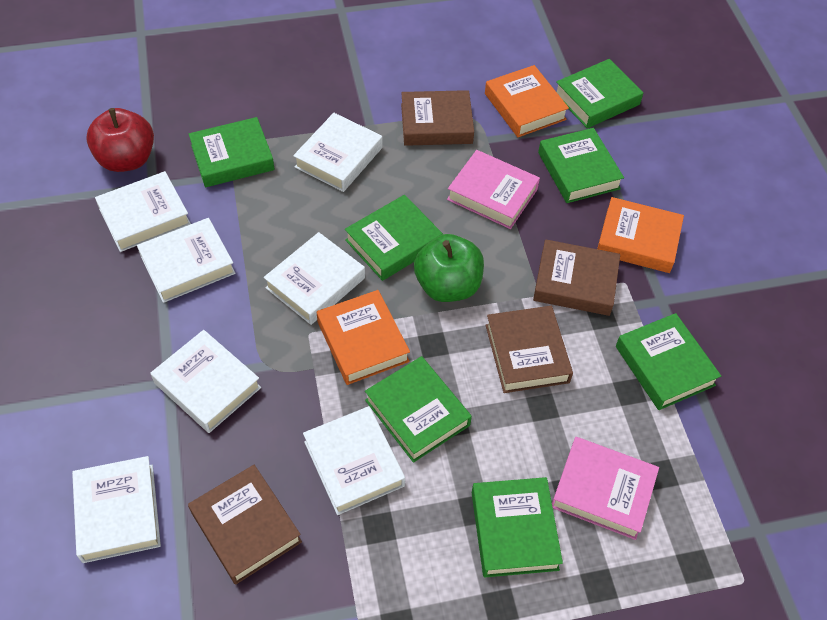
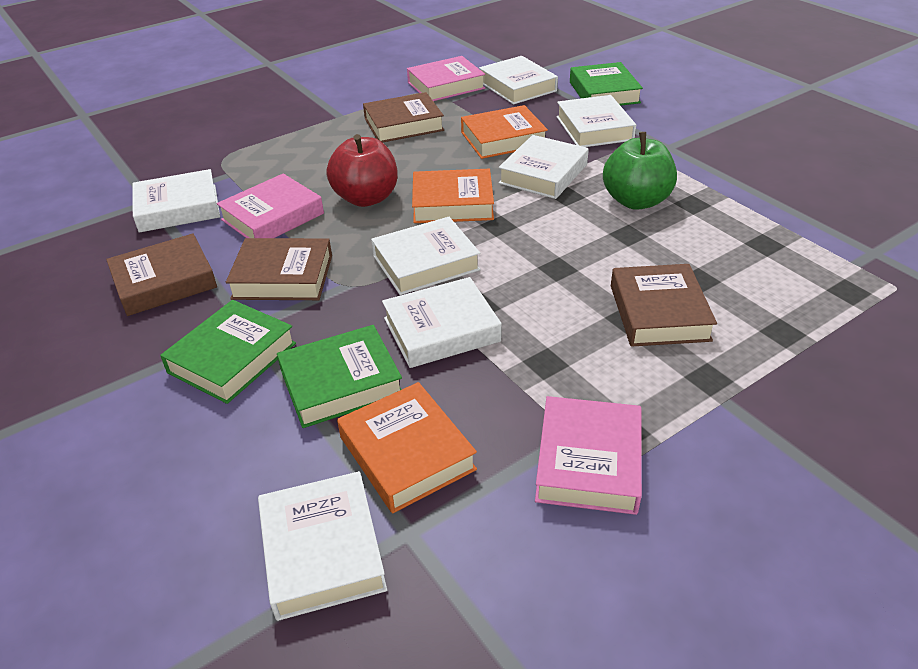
green book: 7 -> 3
pink book: 2 -> 3

